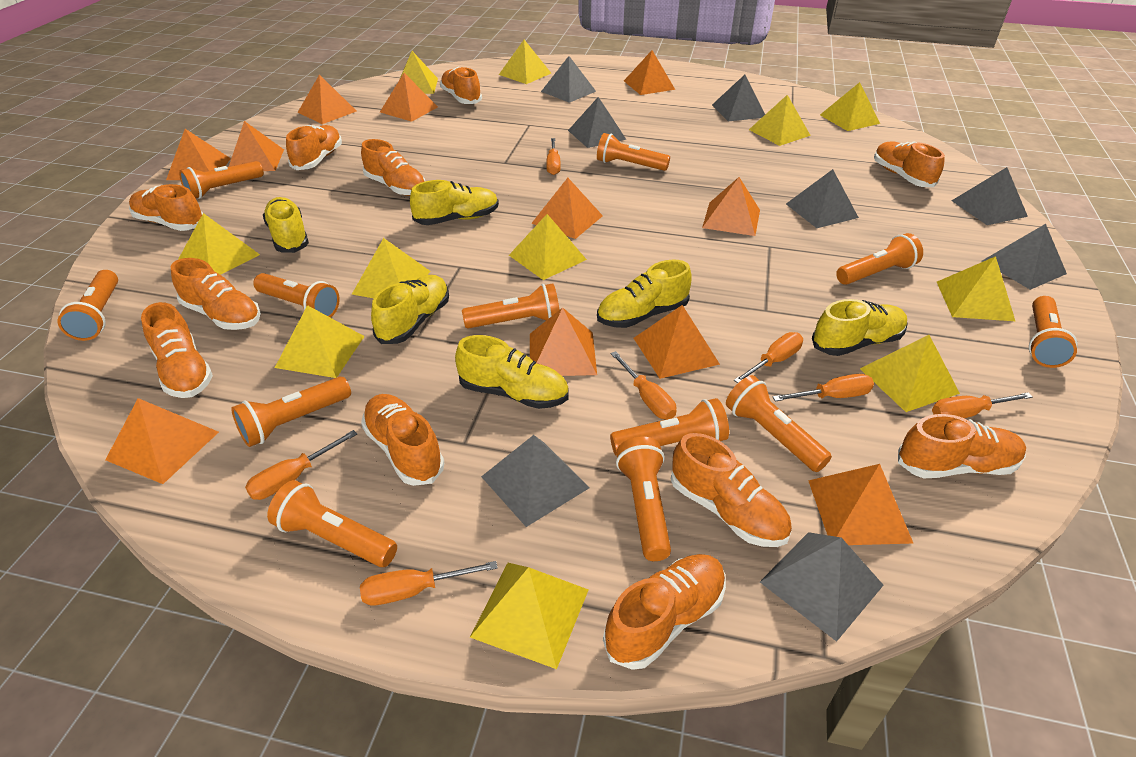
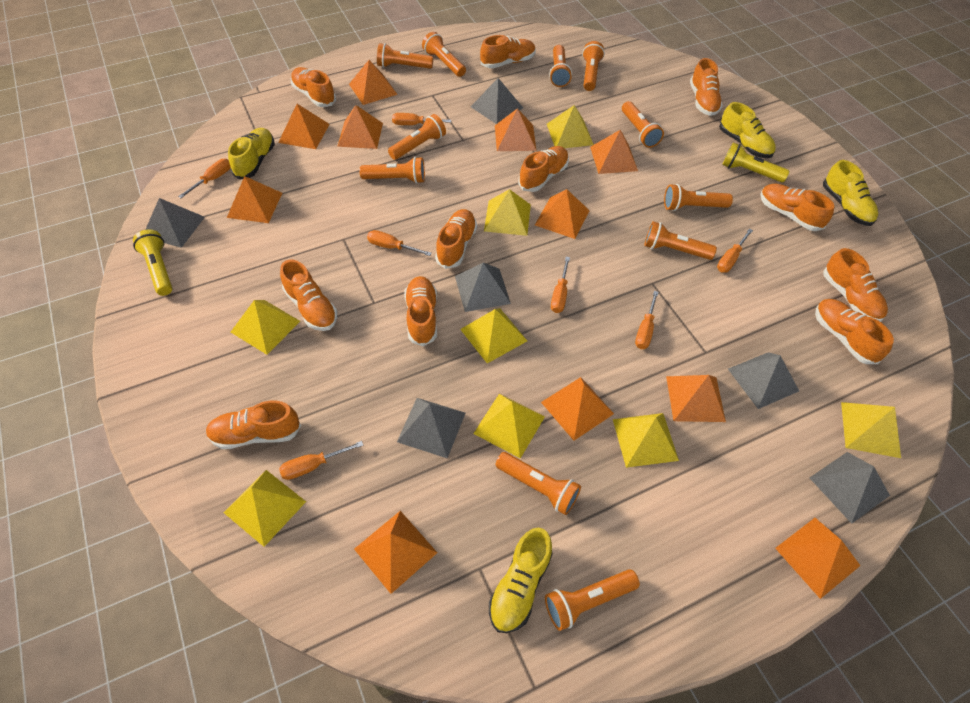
grey pyramid: 8 -> 6
orange flashlight: 12 -> 11
yellow flashlight: 0 -> 2
yellow pyramid: 11 -> 8
yellow shoe: 6 -> 4

